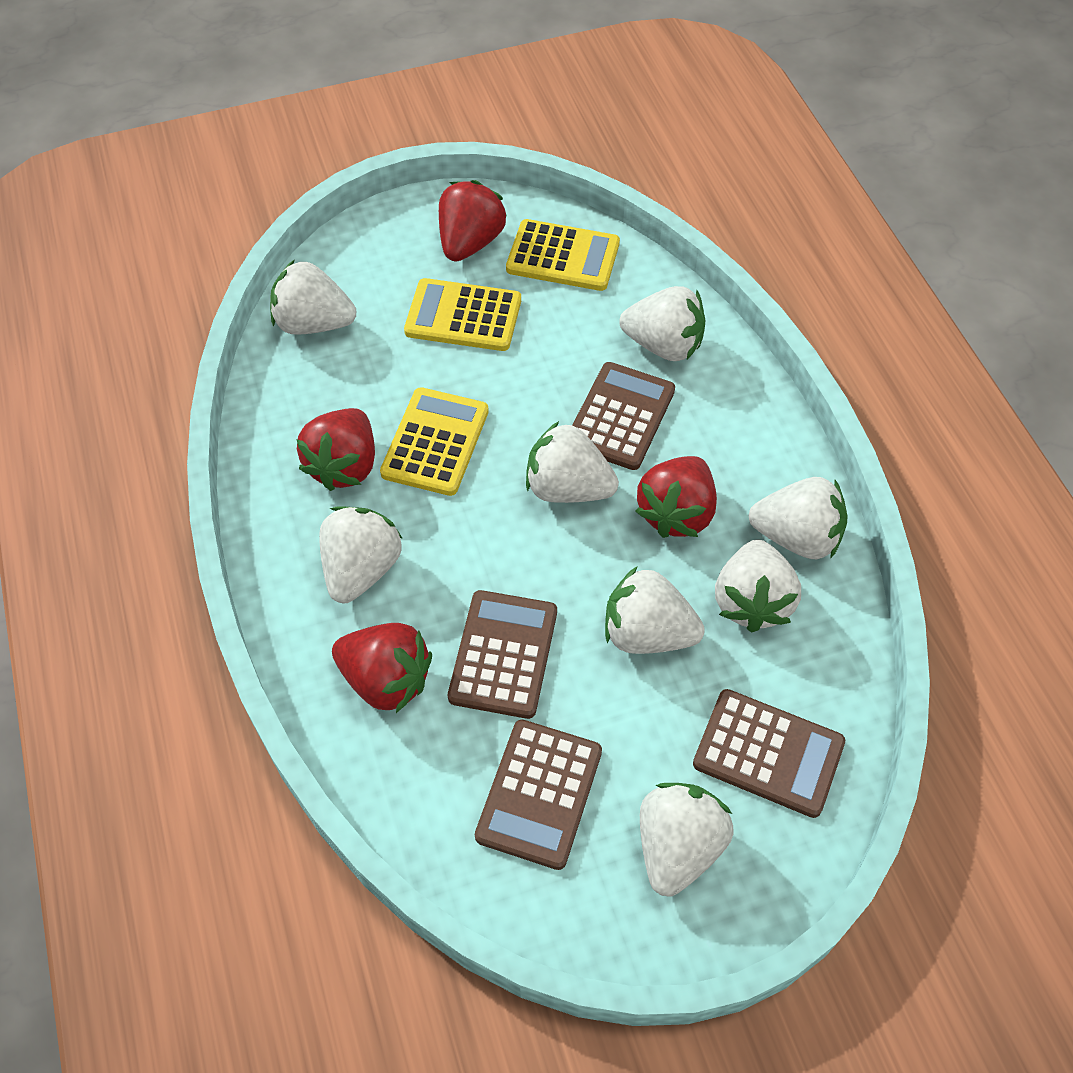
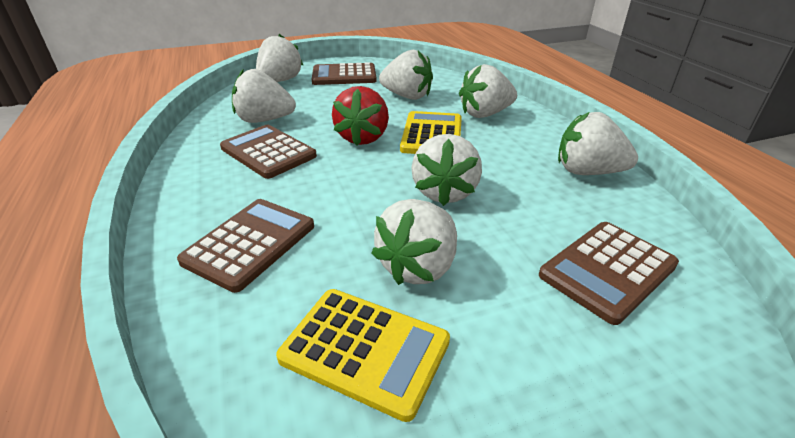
red strawberry: 4 -> 1
white strawberry: 8 -> 7
yellow calculator: 3 -> 2

